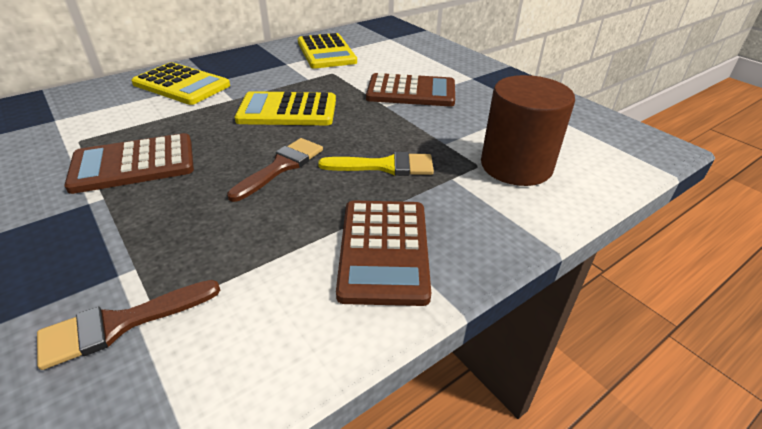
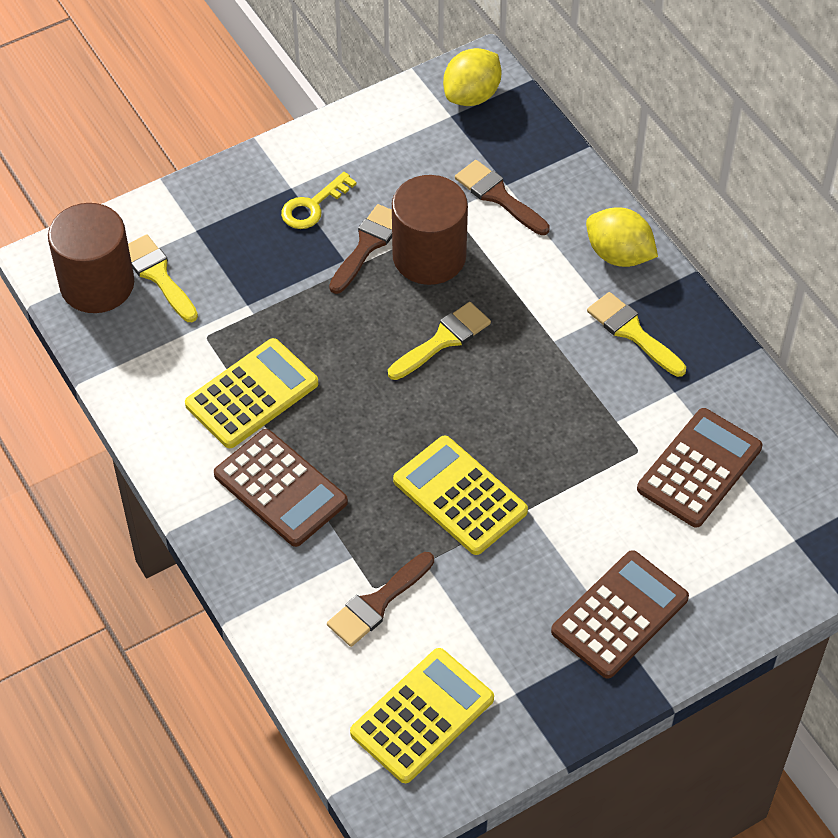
brown brush: 2 -> 3
brown cylinder: 1 -> 2
yellow brush: 1 -> 3
yellow key: 0 -> 1
yellow lemon: 0 -> 2

